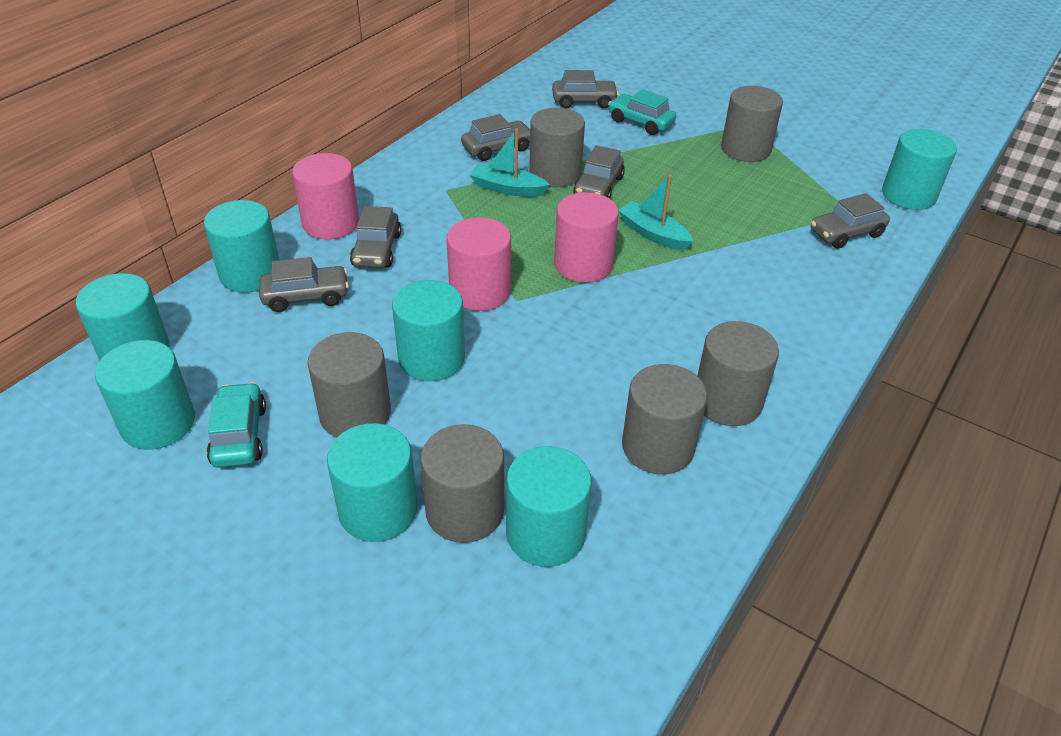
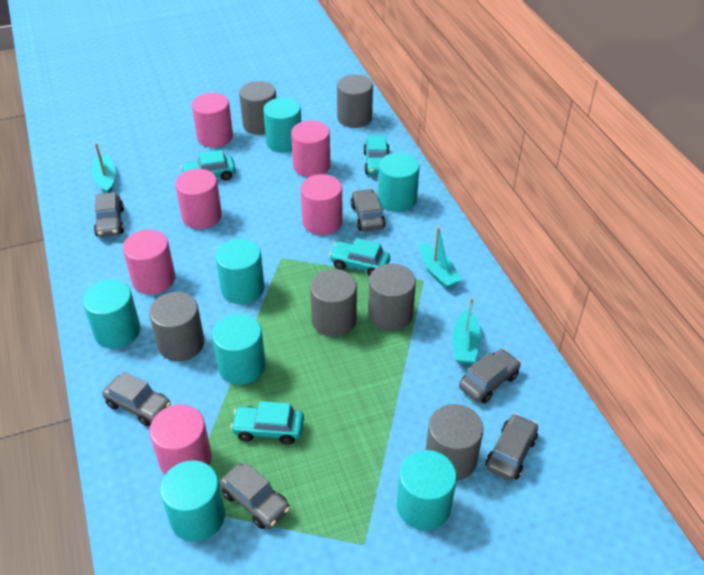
pink cylinder: 3 -> 6
turquoise boat: 2 -> 3
turquoise car: 2 -> 4

